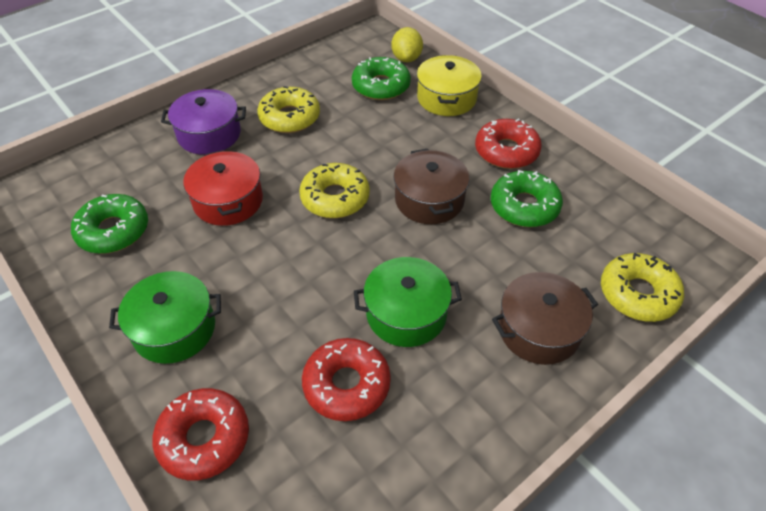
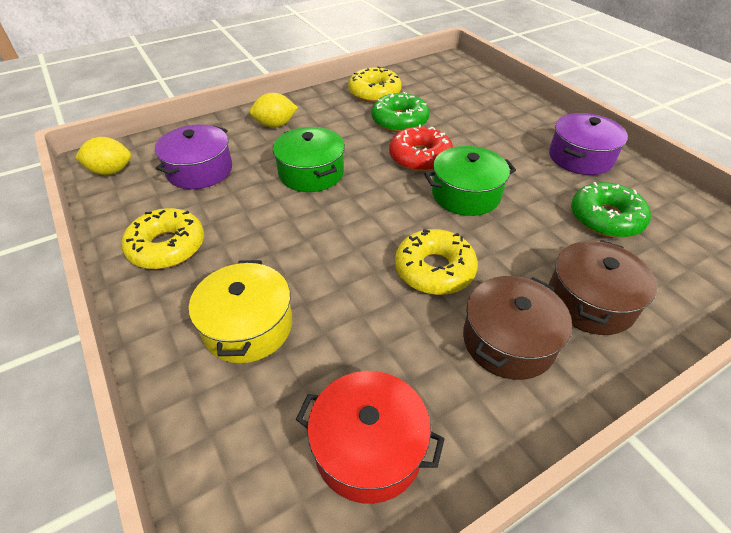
green donut: 3 -> 2
purple pot: 1 -> 2
red donut: 3 -> 1
yellow lemon: 1 -> 2

